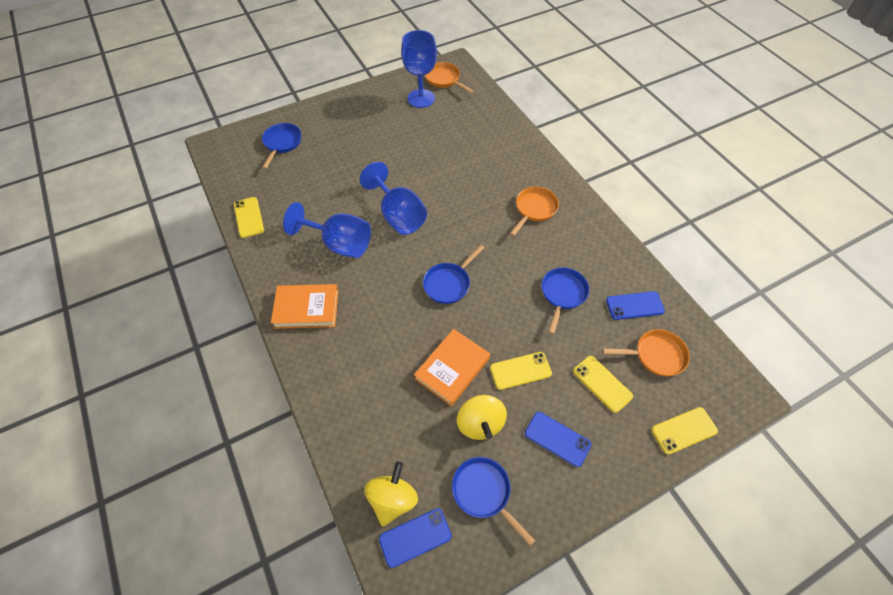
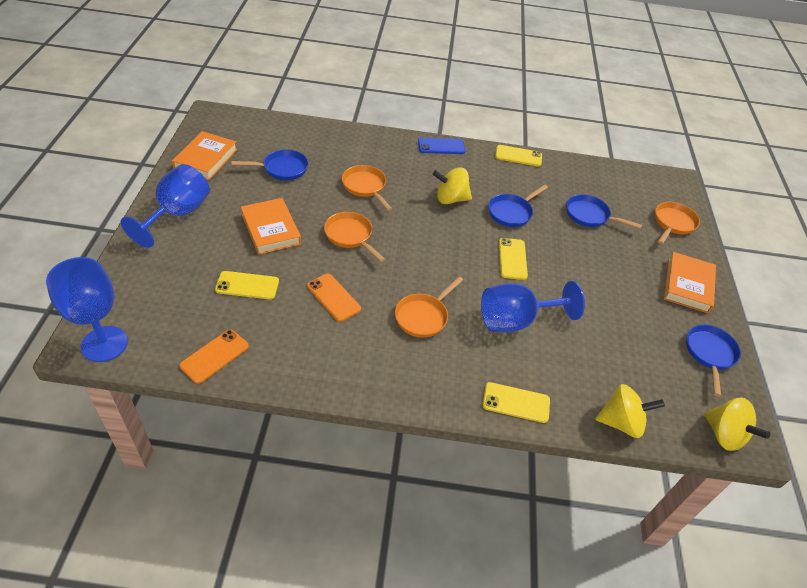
blue phone: 3 -> 1
orange book: 2 -> 3
orange pan: 3 -> 4
orange phone: 0 -> 2
yellow spinning top: 2 -> 3

